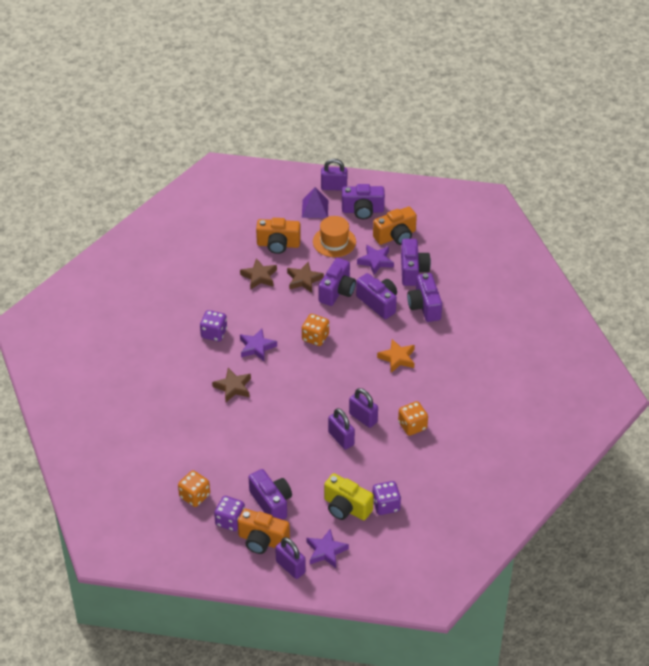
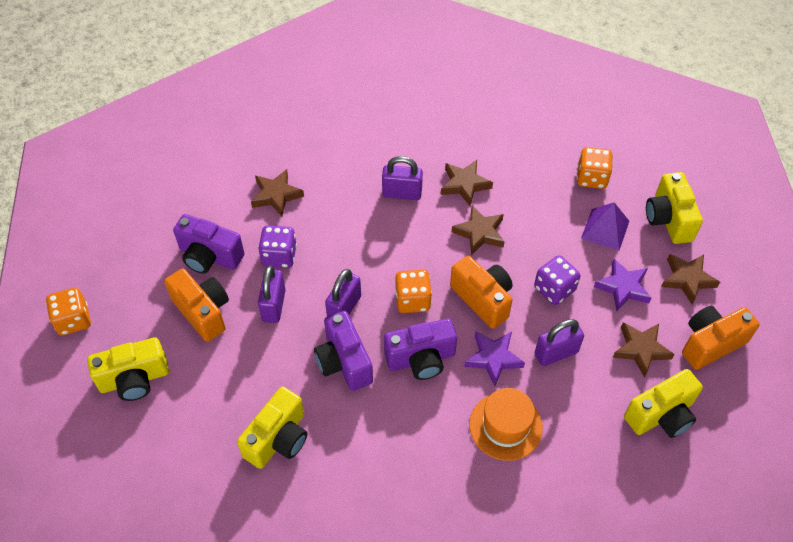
brown star: 3 -> 5
orange star: 1 -> 0
purple camera: 6 -> 3
purple dice: 3 -> 2
purple star: 3 -> 2
yellow camera: 1 -> 4

